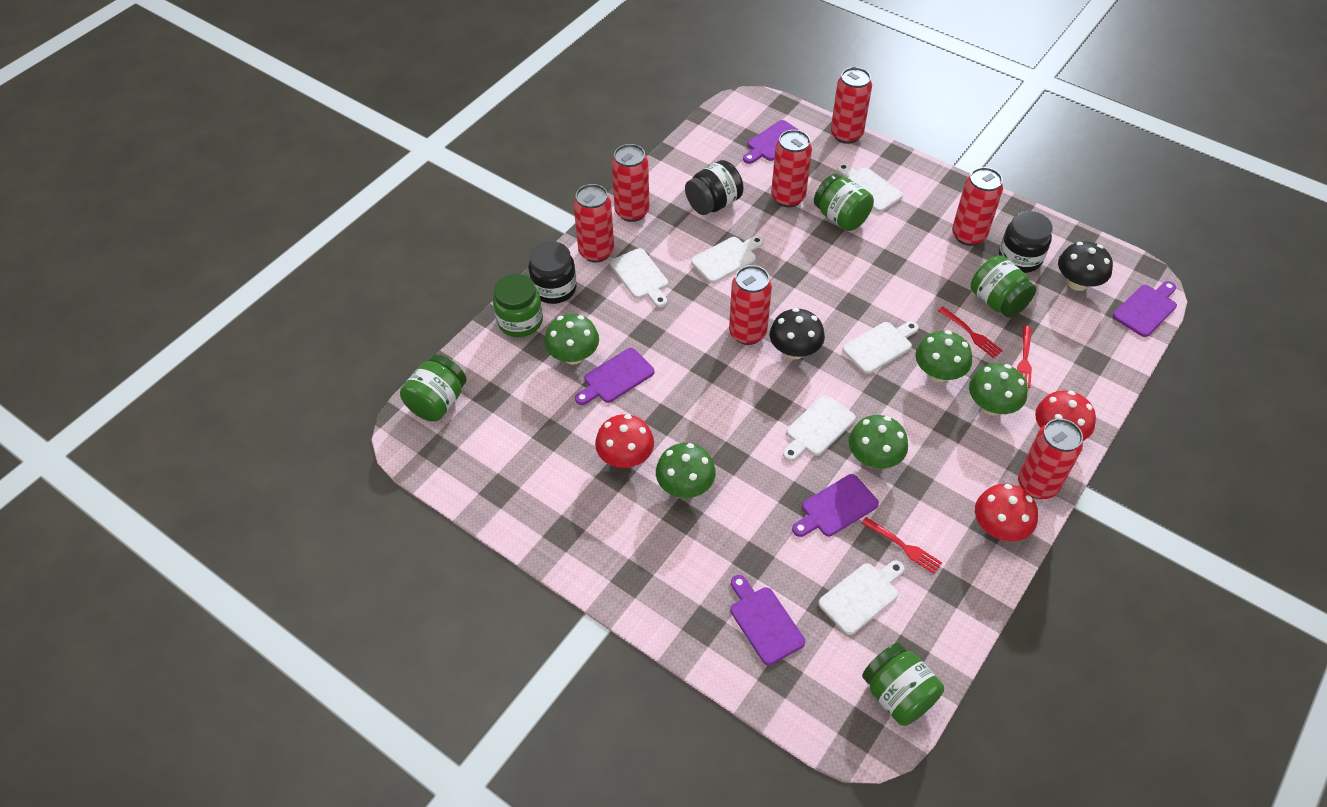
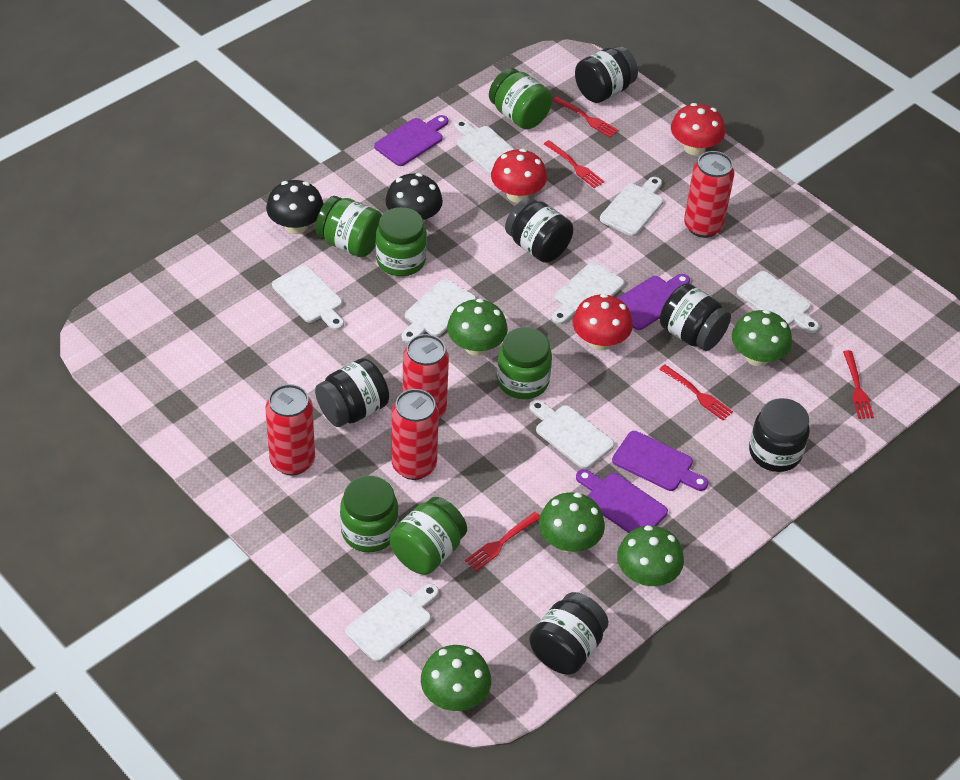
black jar: 3 -> 6
green jar: 5 -> 6
purple cutting board: 5 -> 4
red can: 7 -> 4
red fork: 3 -> 5
white cutting board: 6 -> 8

